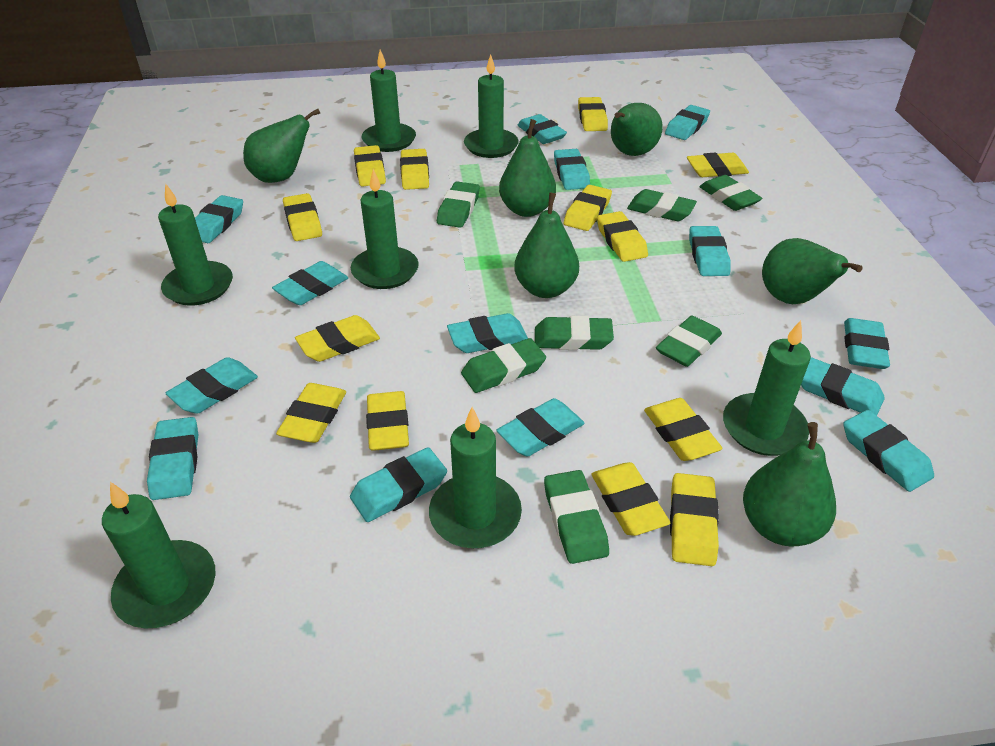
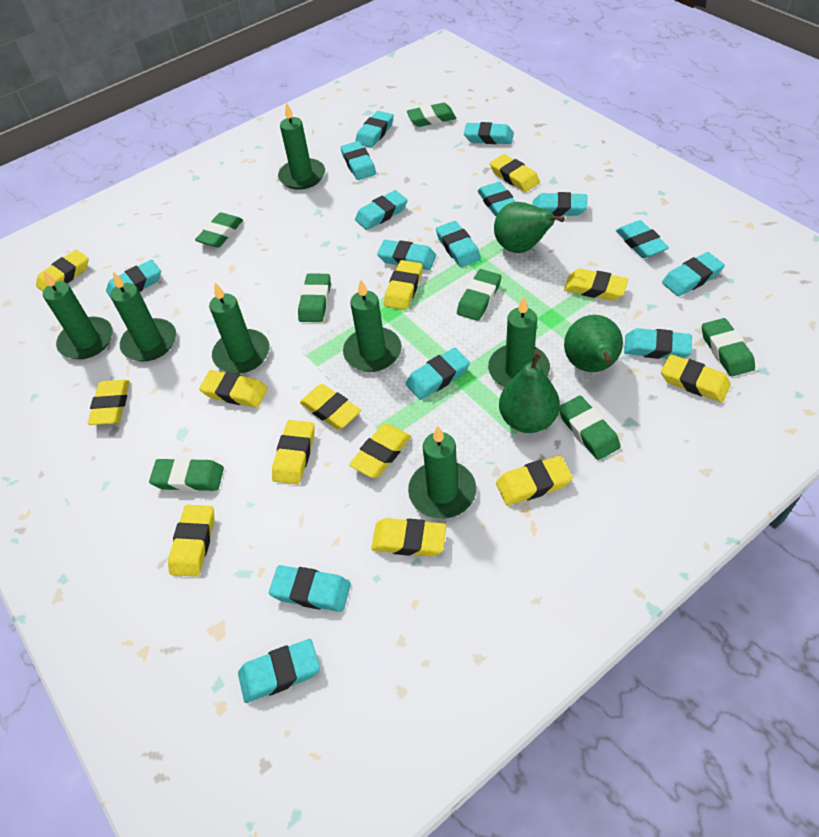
green pear: 6 -> 3
turquoise eraser: 14 -> 15

